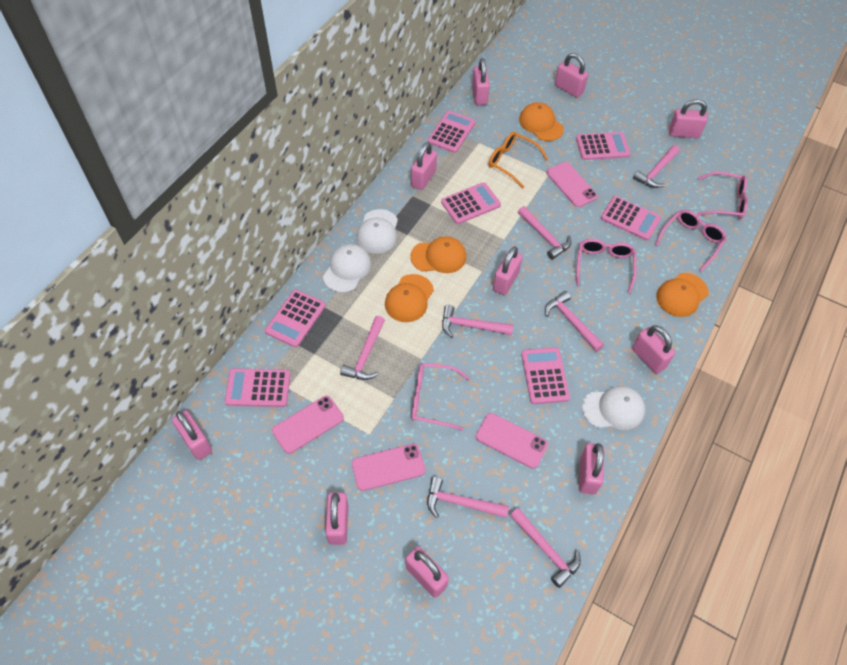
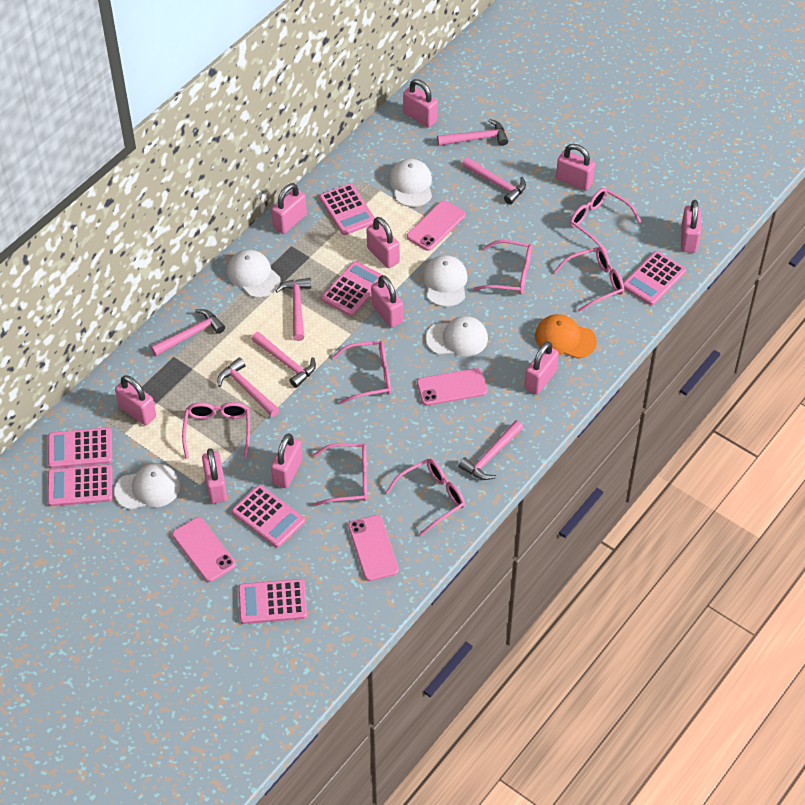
orange cap: 4 -> 1
orange glasses: 1 -> 0
pink glasses: 4 -> 7
white cap: 3 -> 5

